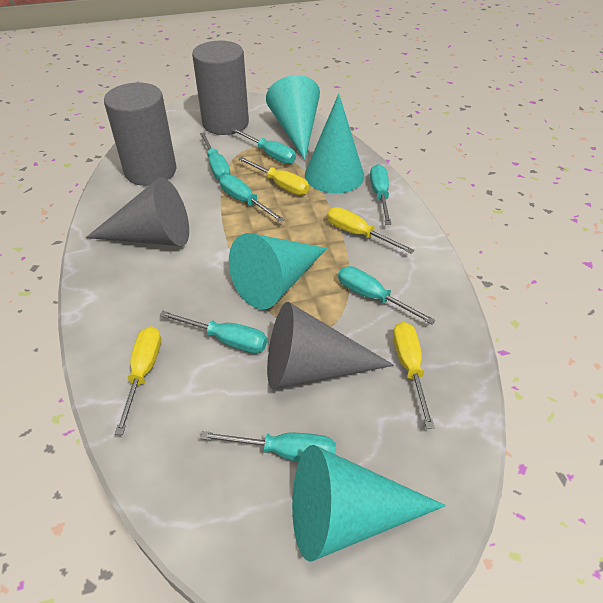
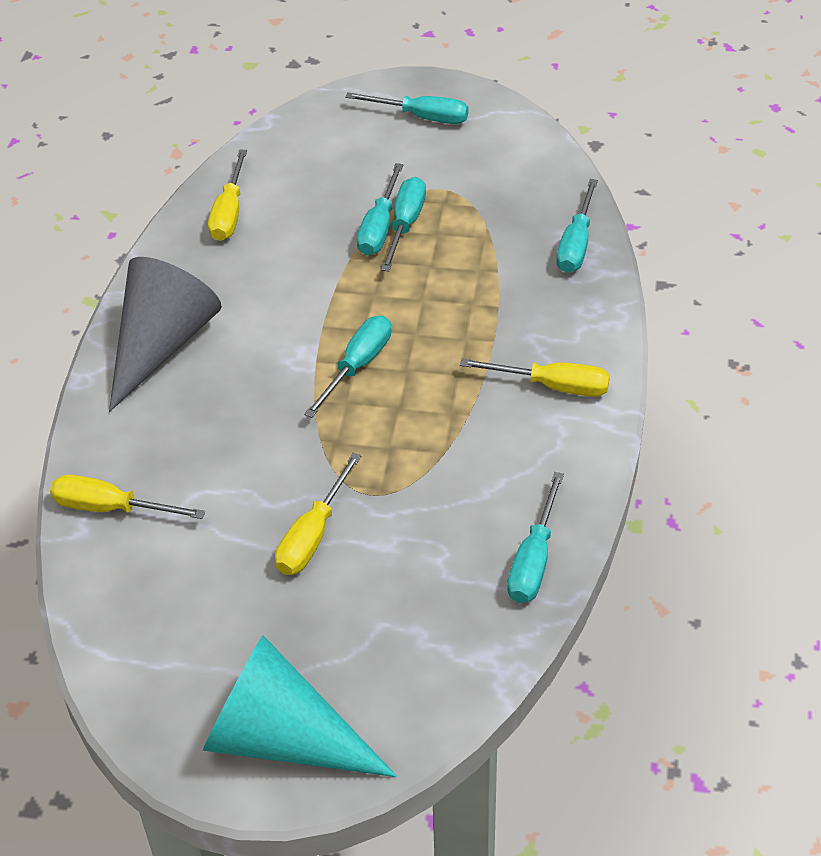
grey cone: 2 -> 1
grey cylinder: 2 -> 0
turquoise cone: 4 -> 1
turquoise screwdriver: 7 -> 6

